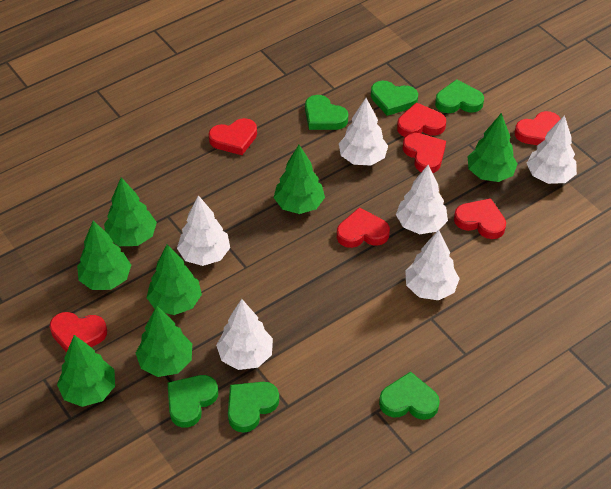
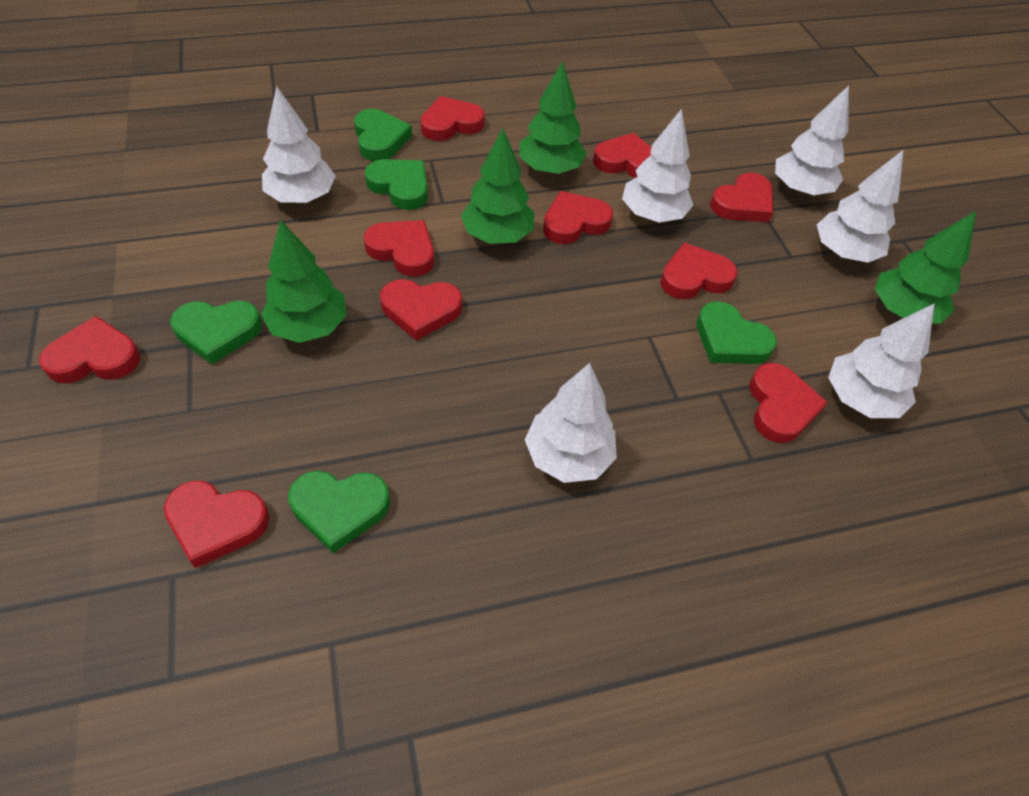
green heart: 6 -> 5
green tree: 7 -> 4
red heart: 7 -> 10

